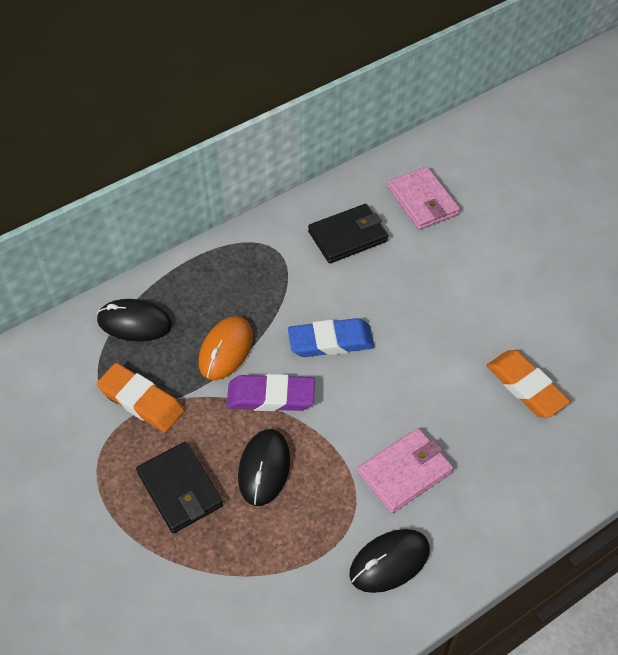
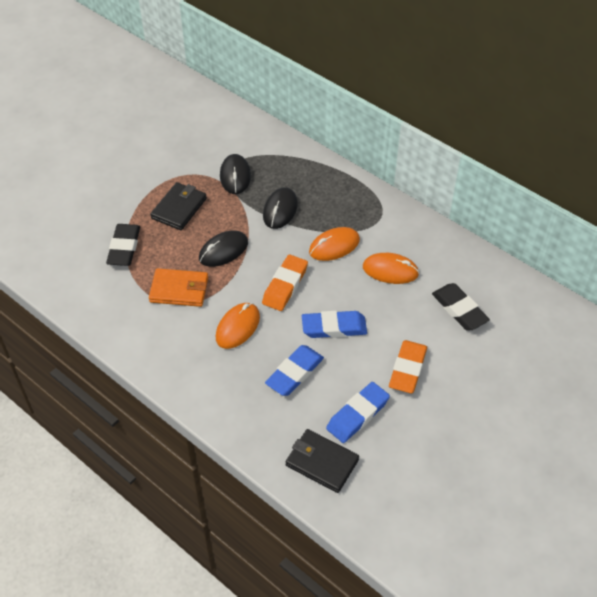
black eraser: 0 -> 2
blue eraser: 1 -> 3
orange mouse: 1 -> 3
orange wallet: 0 -> 1
pink wallet: 2 -> 0
purple eraser: 1 -> 0

